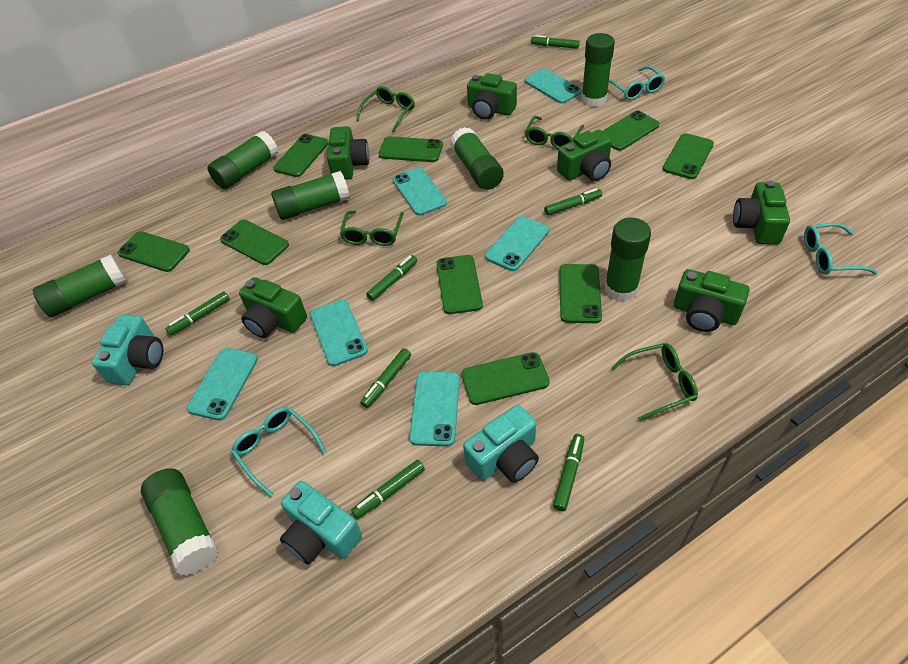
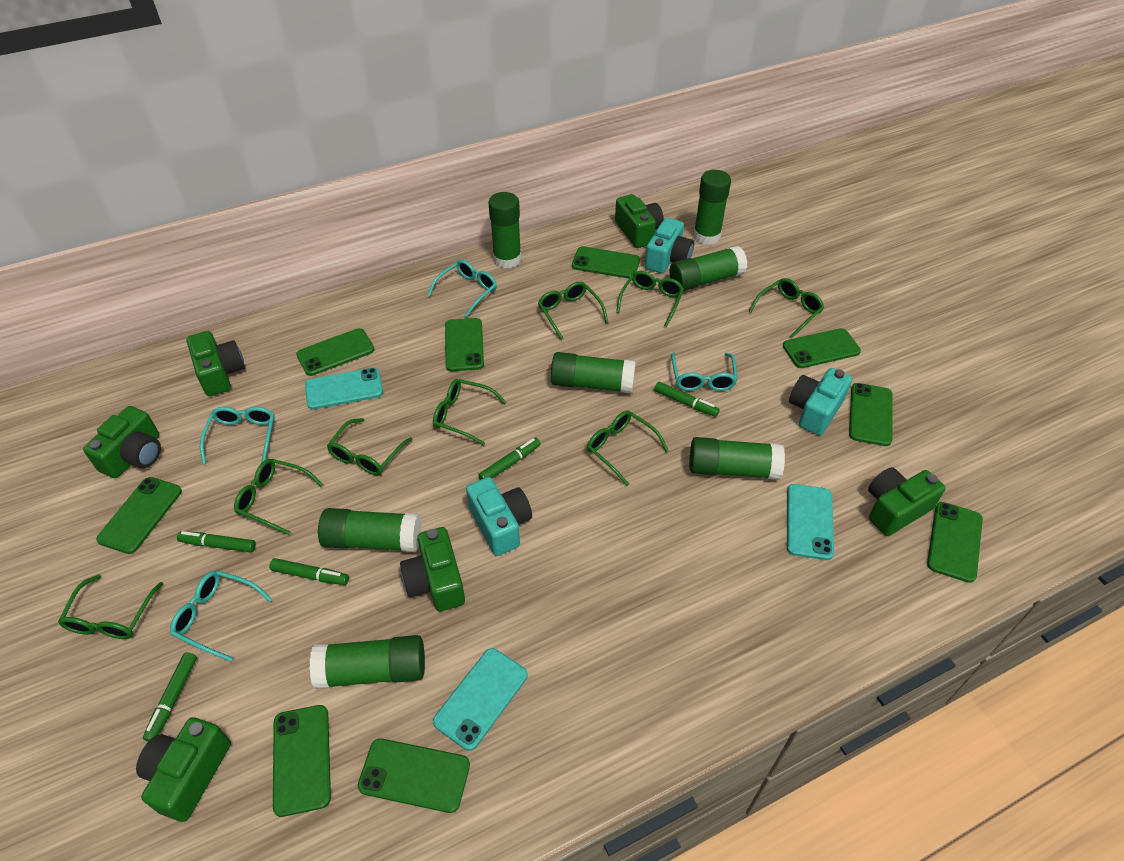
green glasses: 4 -> 8
green marker: 7 -> 5
turquoise glasses: 3 -> 4
turquoise phone: 6 -> 3

